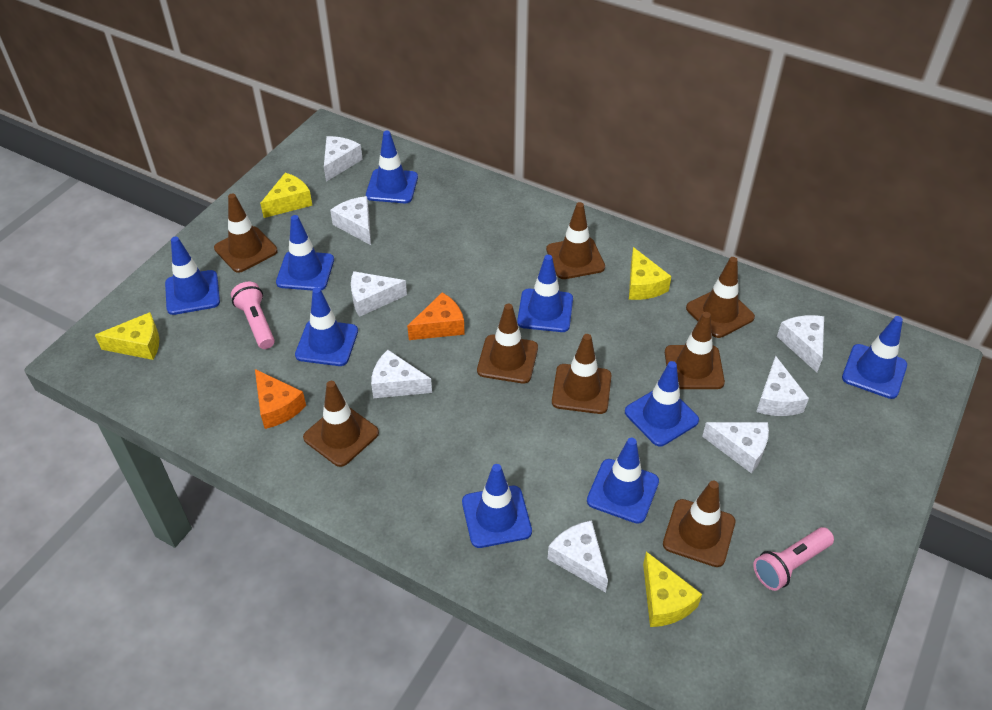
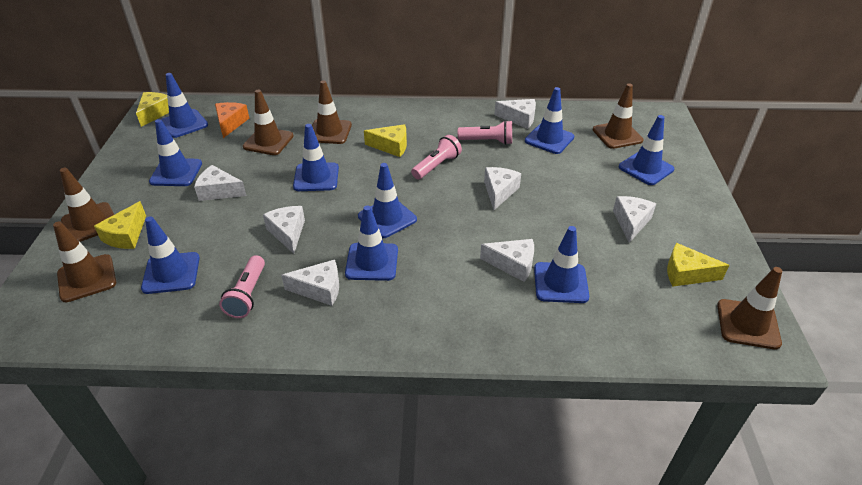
brown traffic cone: 8 -> 6
orange cheese: 2 -> 1
pink flashlight: 2 -> 3
white cheese: 8 -> 7

